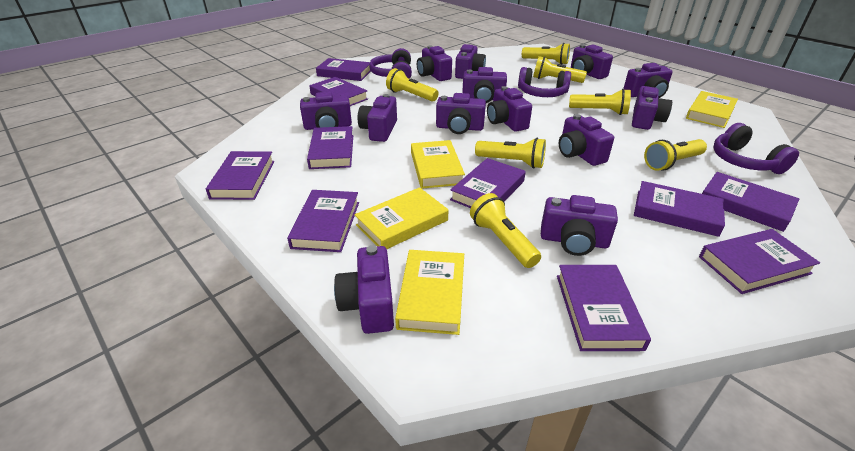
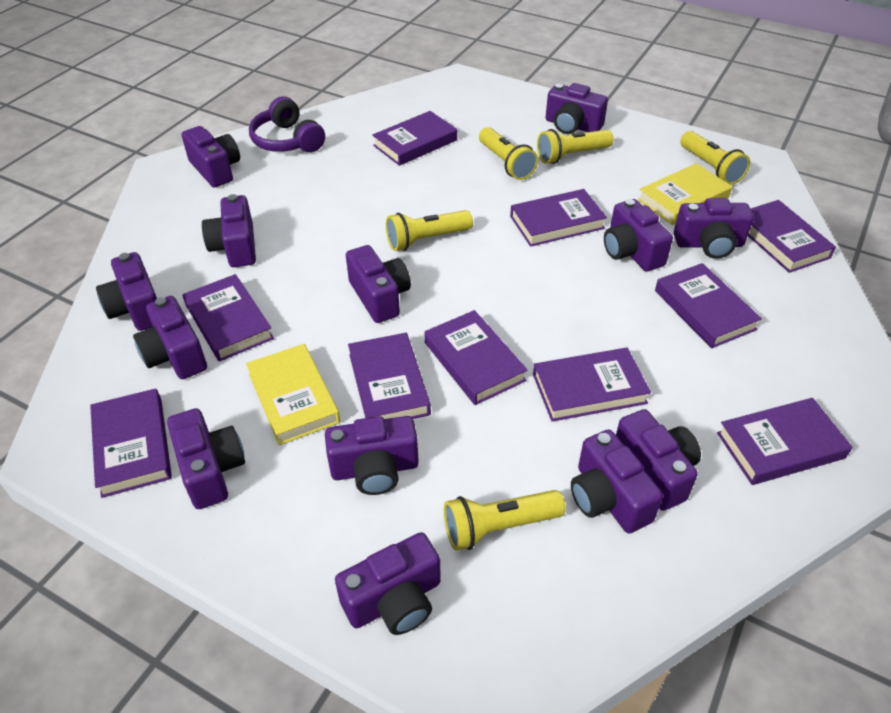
purple headphones: 3 -> 1
yellow book: 4 -> 2
yellow flashlight: 7 -> 5

